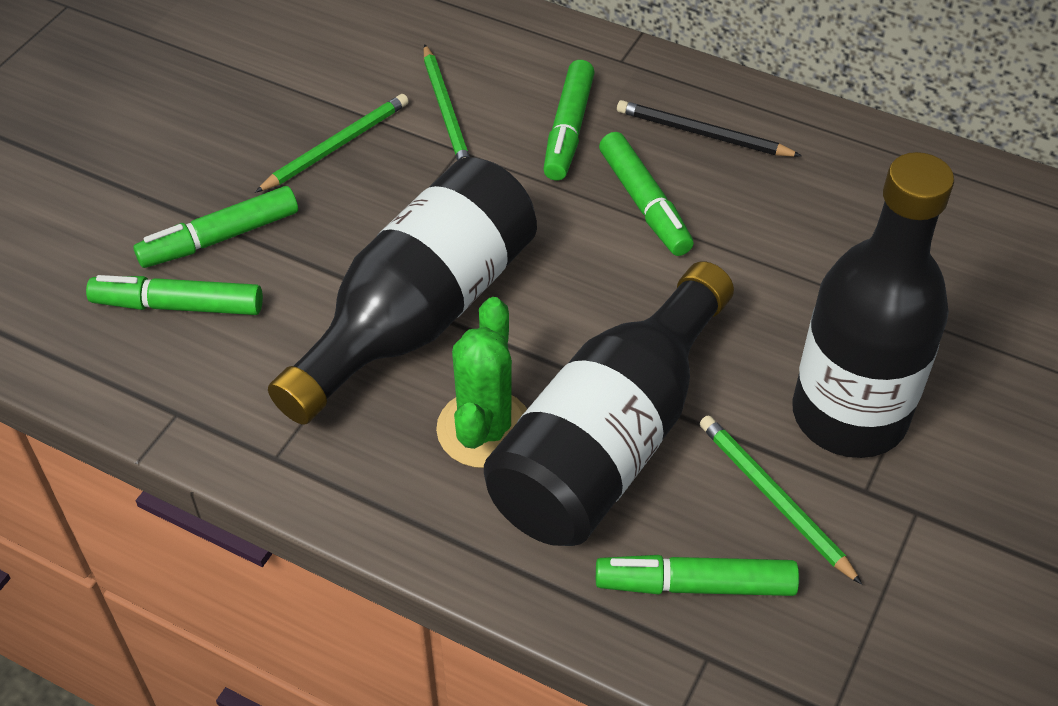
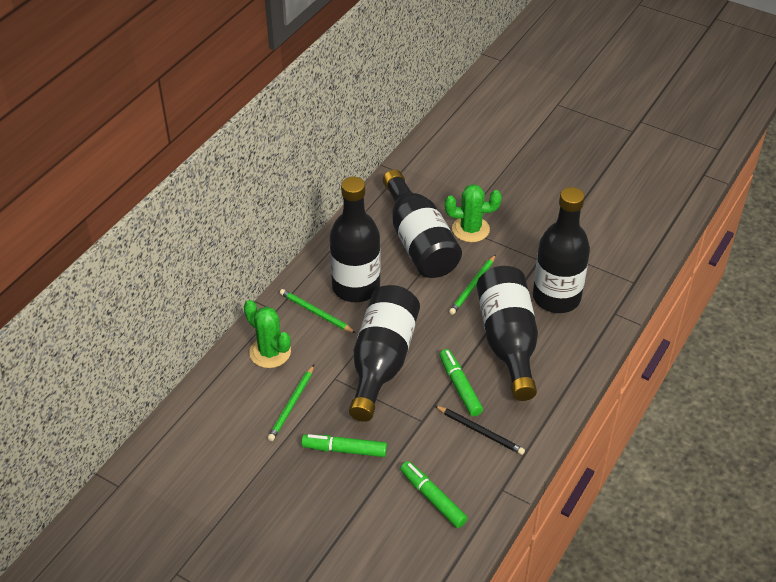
black bottle: 3 -> 5
green cactus: 1 -> 2
green marker: 5 -> 3

